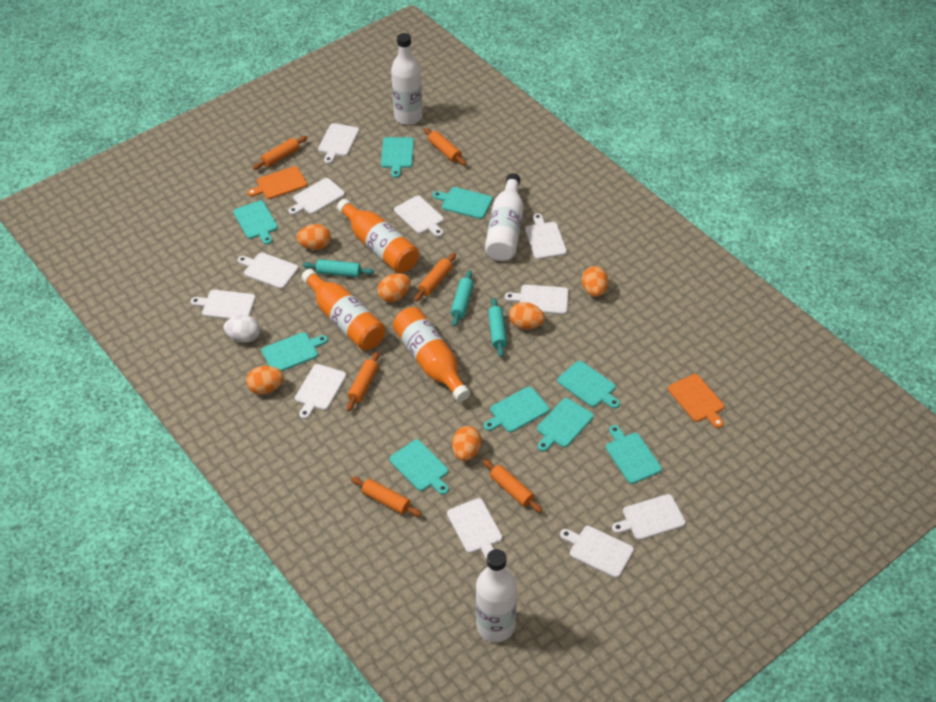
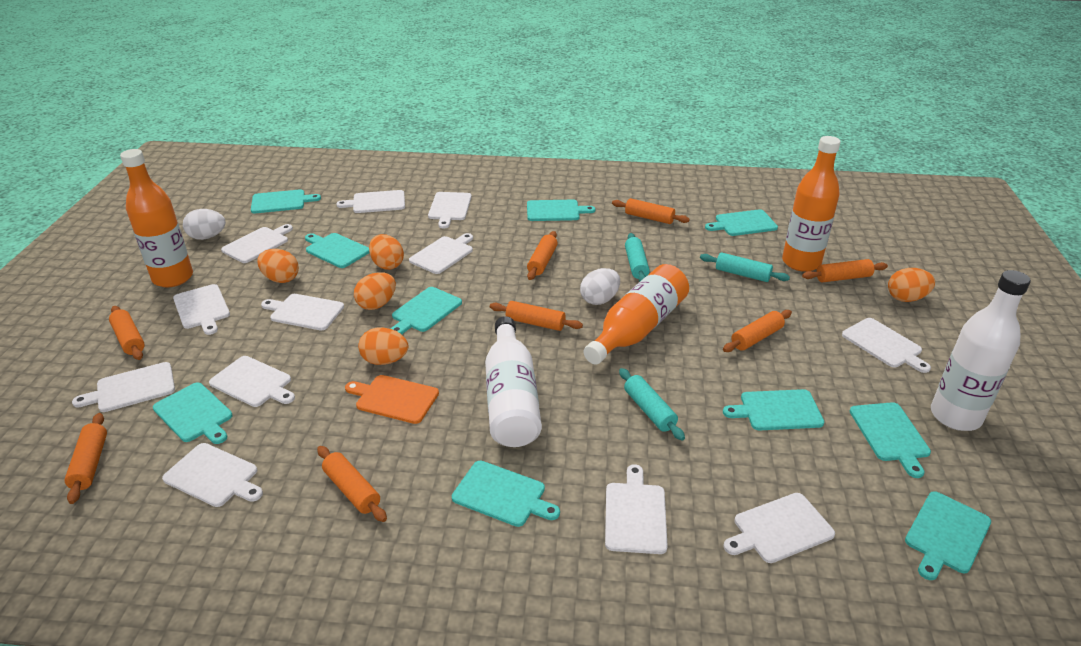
orange cutting board: 2 -> 1
orange egg: 6 -> 5
orange rolling pin: 6 -> 8
turquoise cutting board: 9 -> 10
white bottle: 3 -> 2
white cutting board: 11 -> 12
white egg: 1 -> 2

